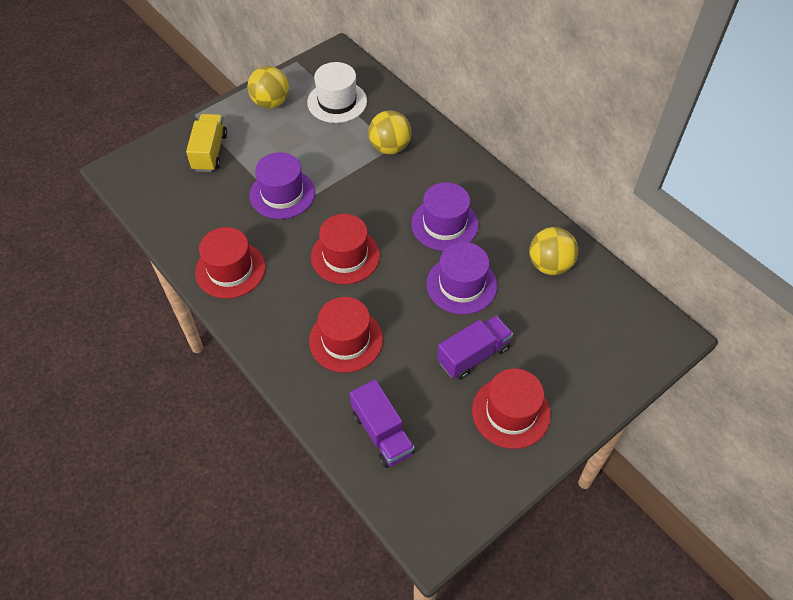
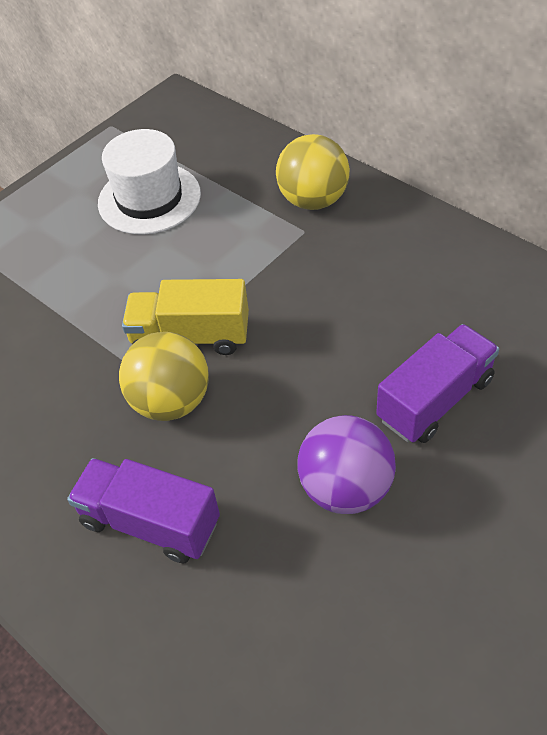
purple ball: 0 -> 1
purple hat: 3 -> 0
red hat: 4 -> 0
yellow ball: 3 -> 2

